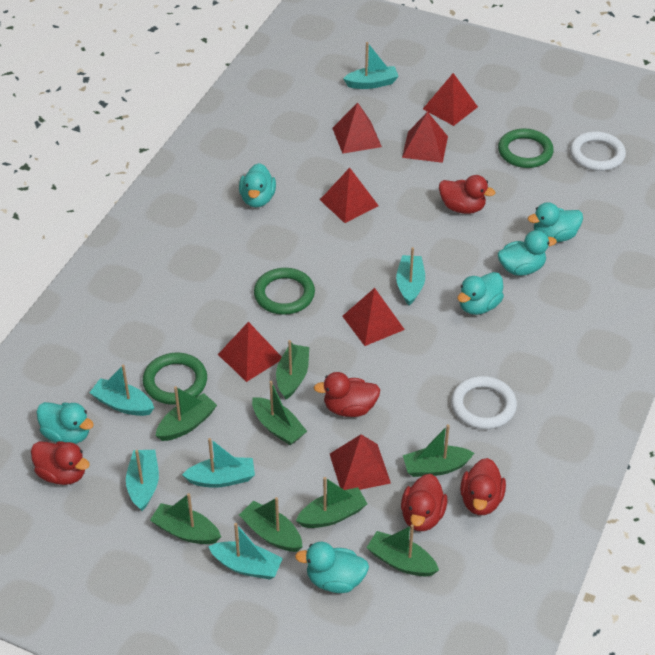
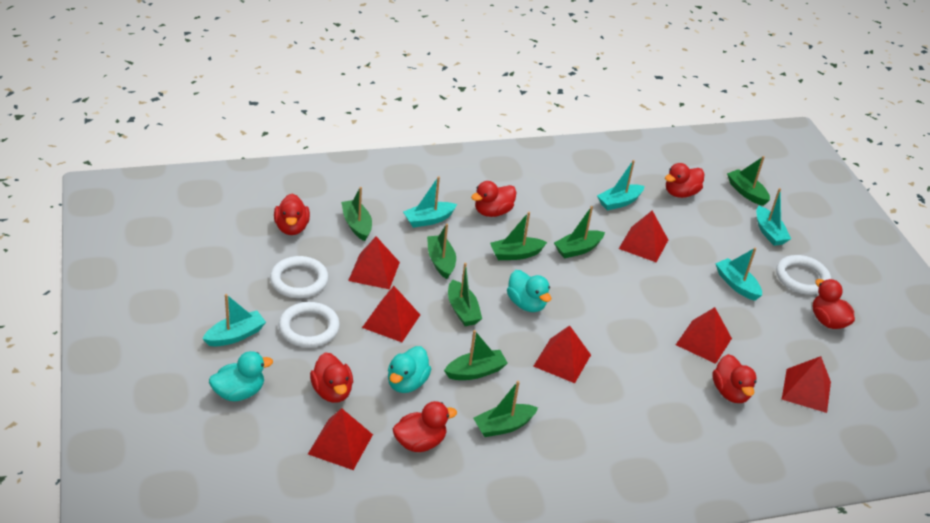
green ring: 3 -> 0
red duck: 5 -> 7
turquoise boat: 6 -> 5
turquoise duck: 6 -> 3
white ring: 2 -> 3

